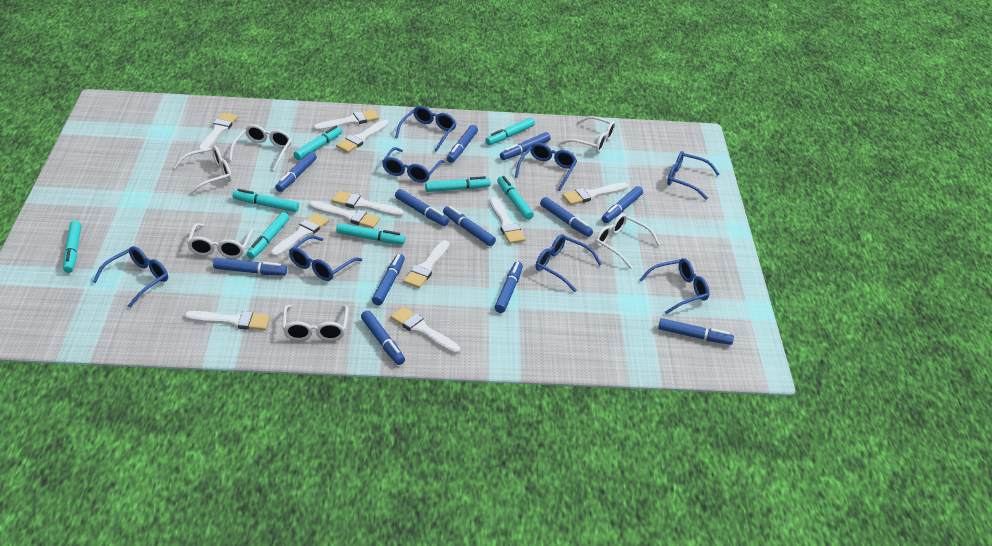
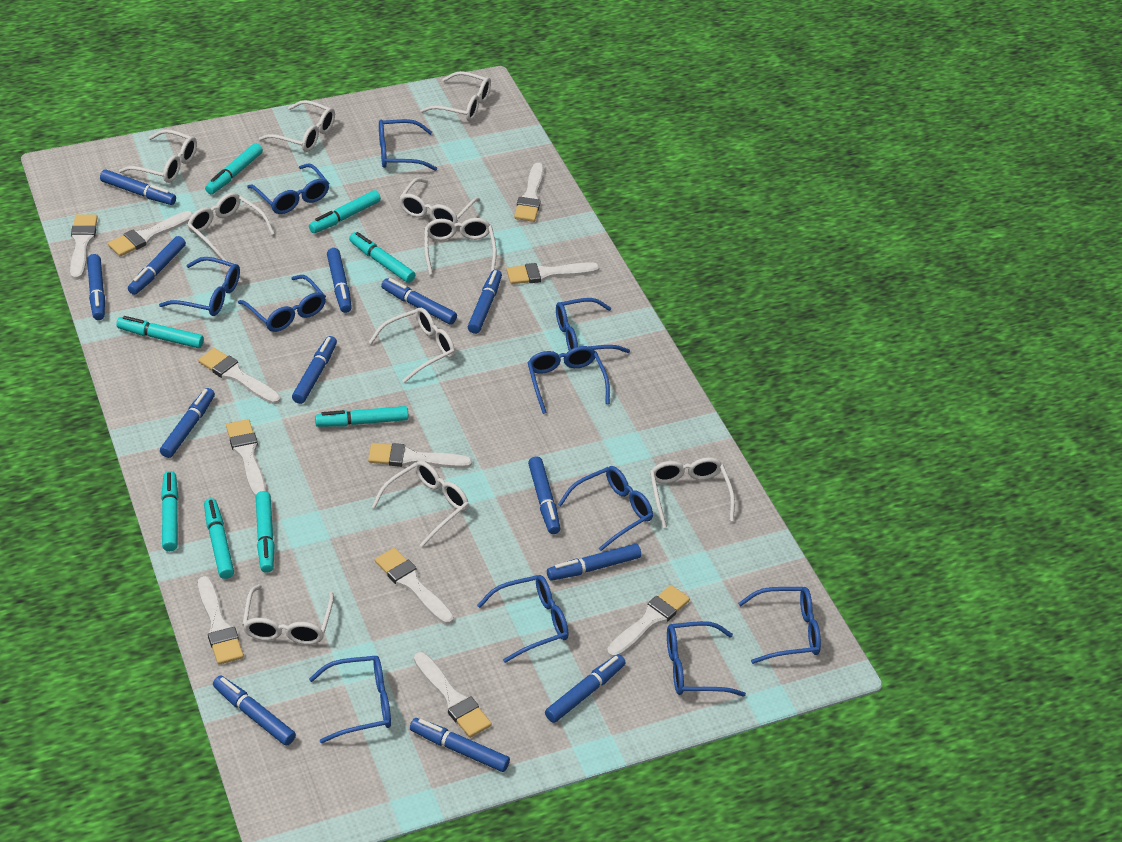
blue glasses: 8 -> 11
blue marker: 12 -> 13
white glasses: 6 -> 10

